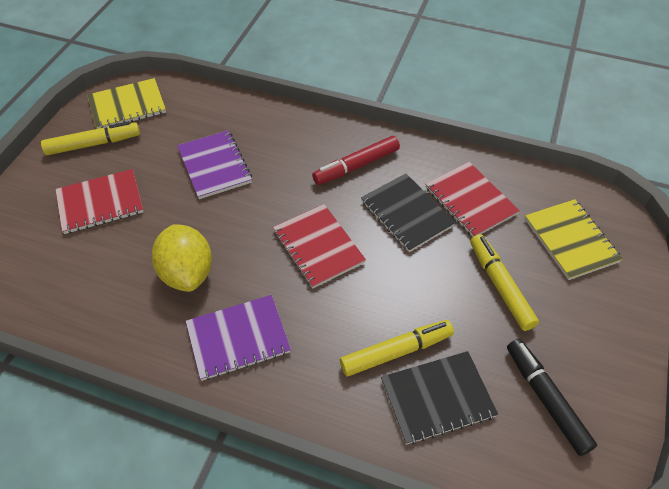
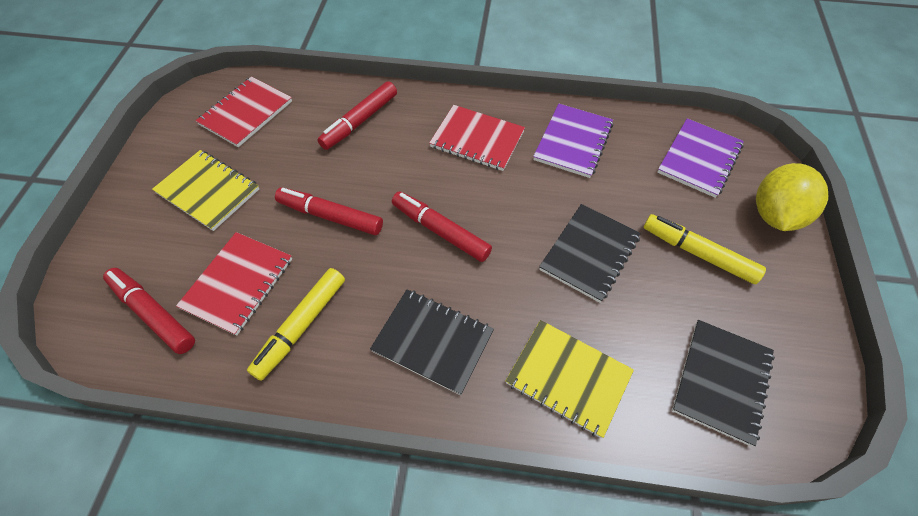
black marker: 1 -> 0
black notebook: 2 -> 3
red marker: 1 -> 4
yellow marker: 3 -> 2

